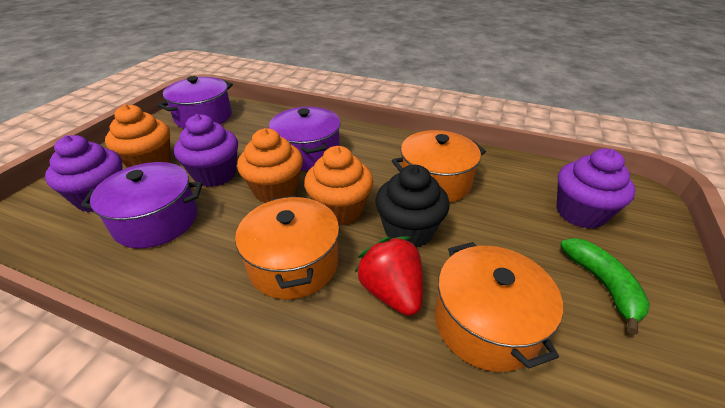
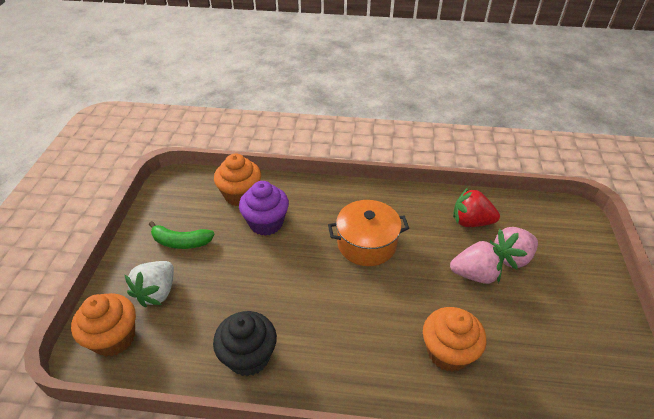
orange pot: 3 -> 1
pink strawberry: 0 -> 2
purple cupcake: 3 -> 1
purple pot: 3 -> 0
white strawberry: 0 -> 1

